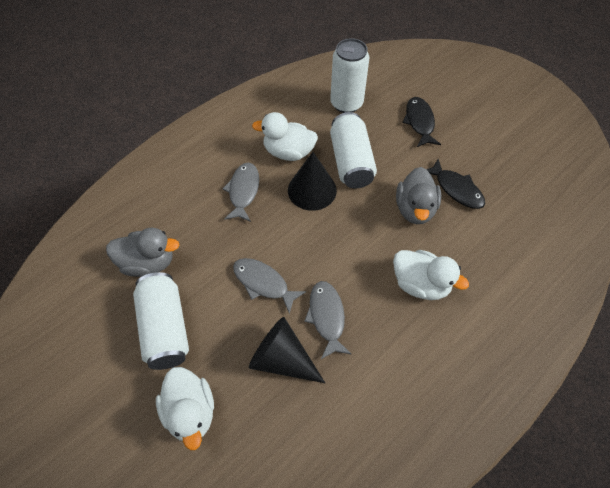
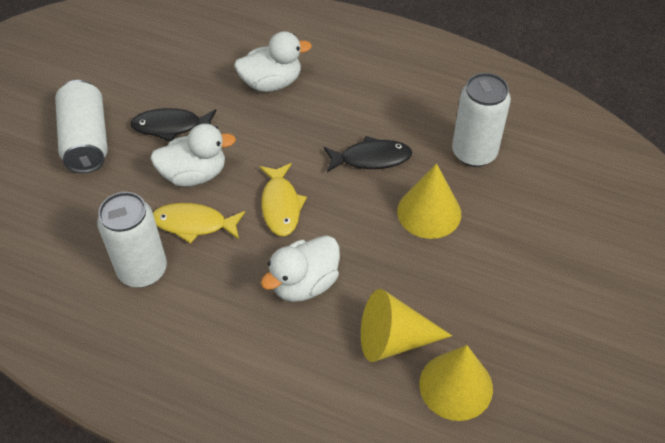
black cone: 2 -> 0
grey duck: 2 -> 0
grey fish: 3 -> 0
yellow cone: 0 -> 3
yellow fish: 0 -> 2

